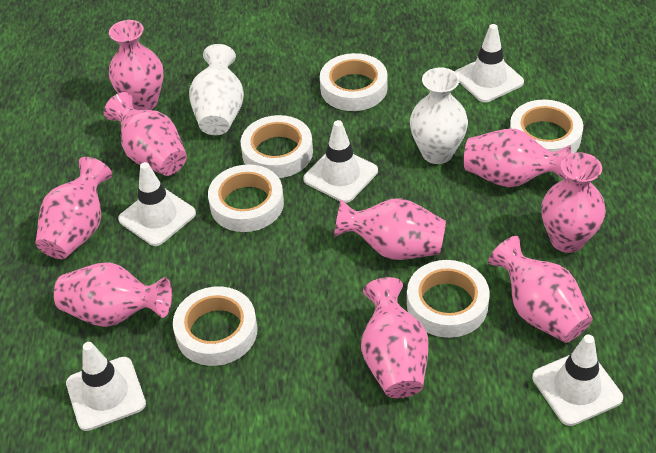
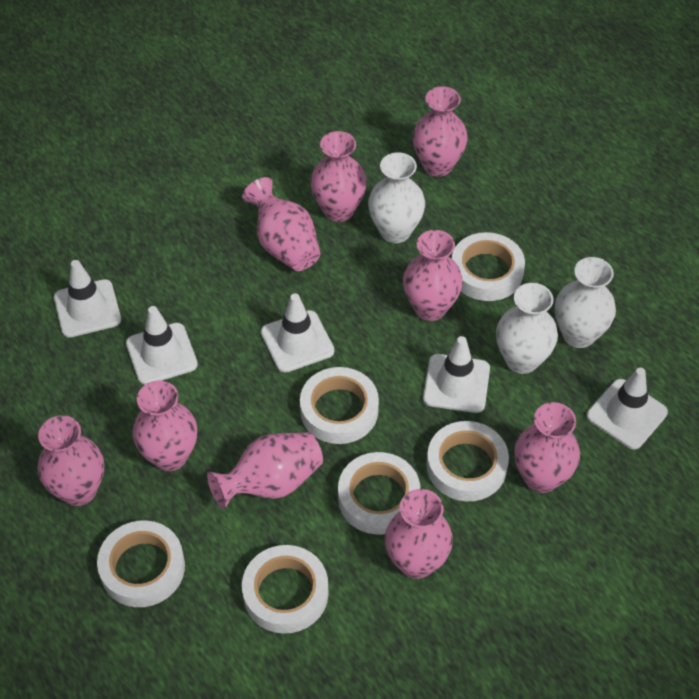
white vase: 2 -> 3

